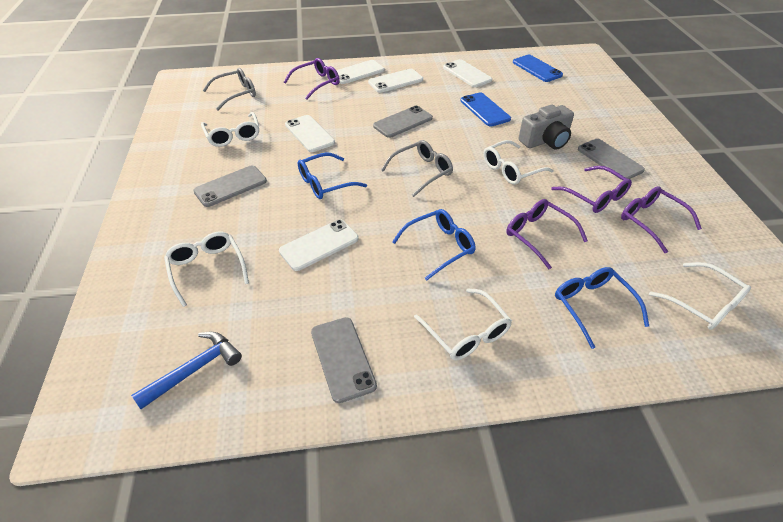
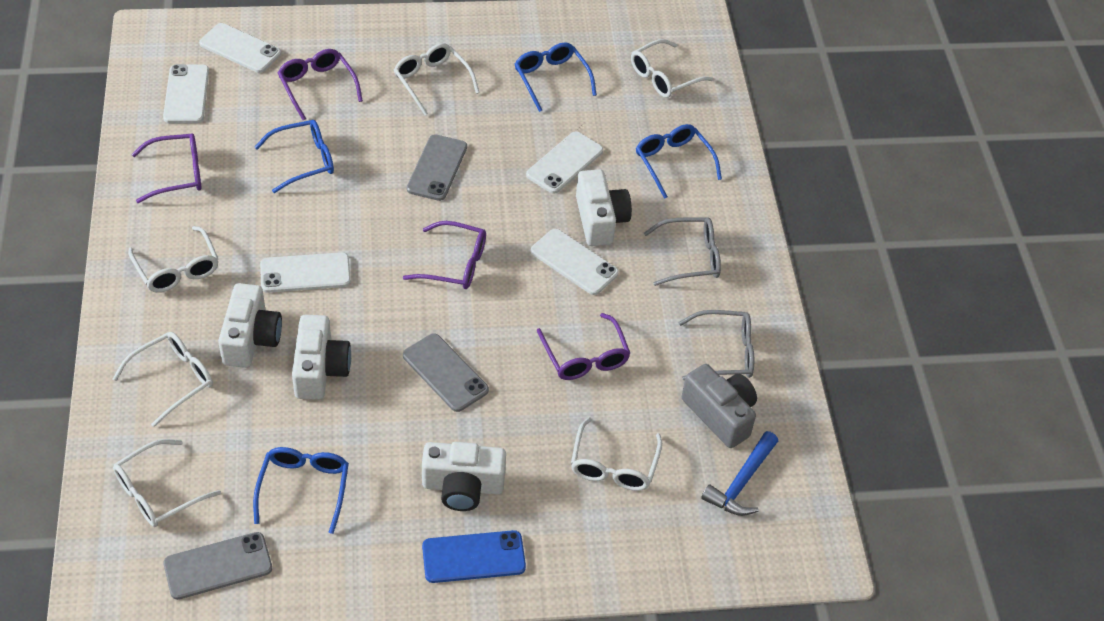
blue glasses: 3 -> 4
blue phone: 2 -> 1
grey phone: 4 -> 3
white camera: 0 -> 4
white glasses: 5 -> 6

